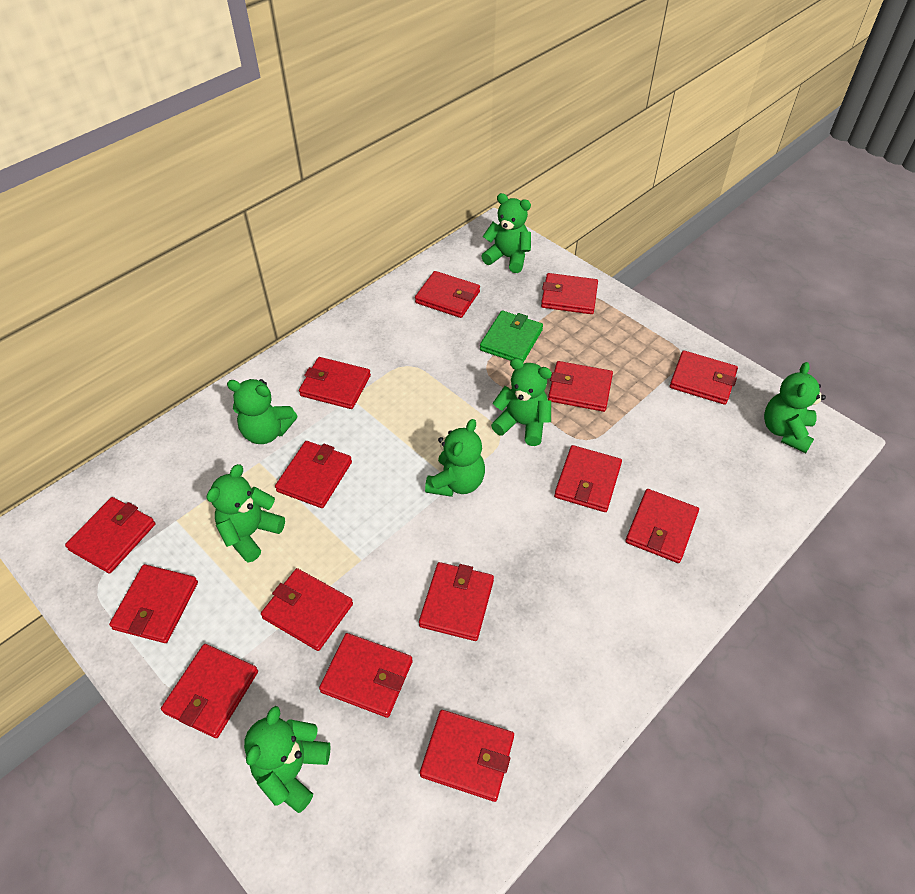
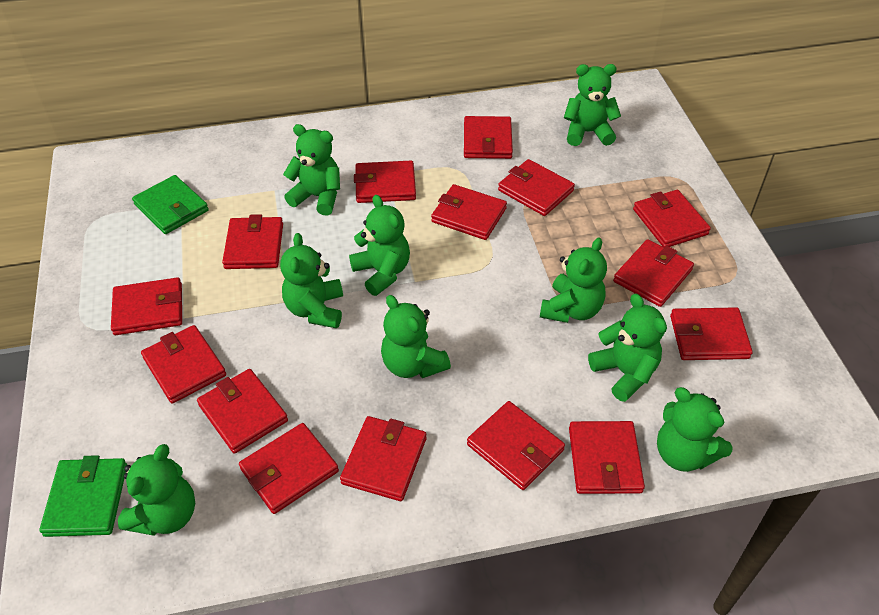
green teddy bear: 7 -> 9
green wallet: 1 -> 2

